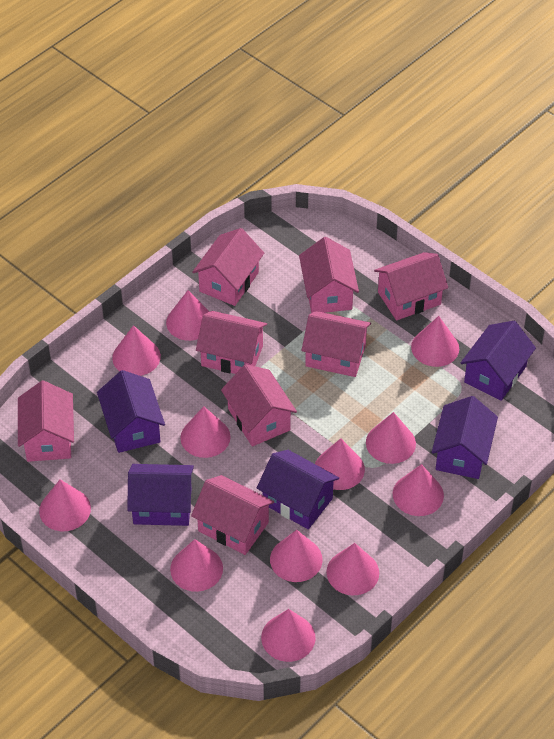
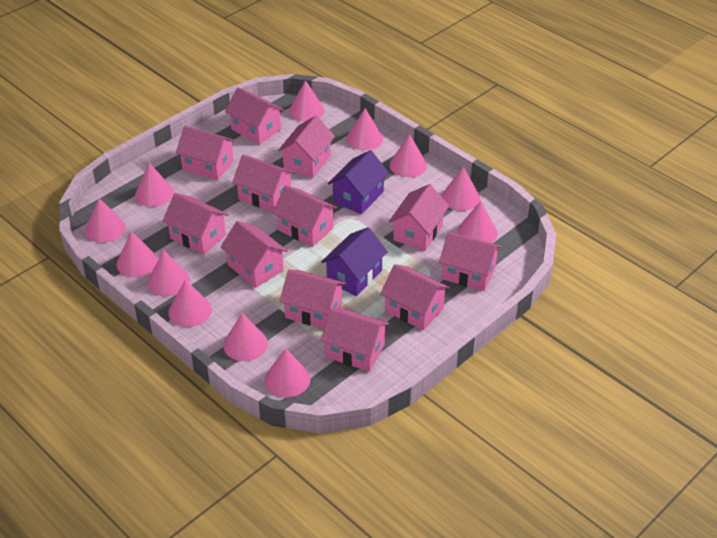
pink house: 8 -> 12
purple house: 5 -> 2

